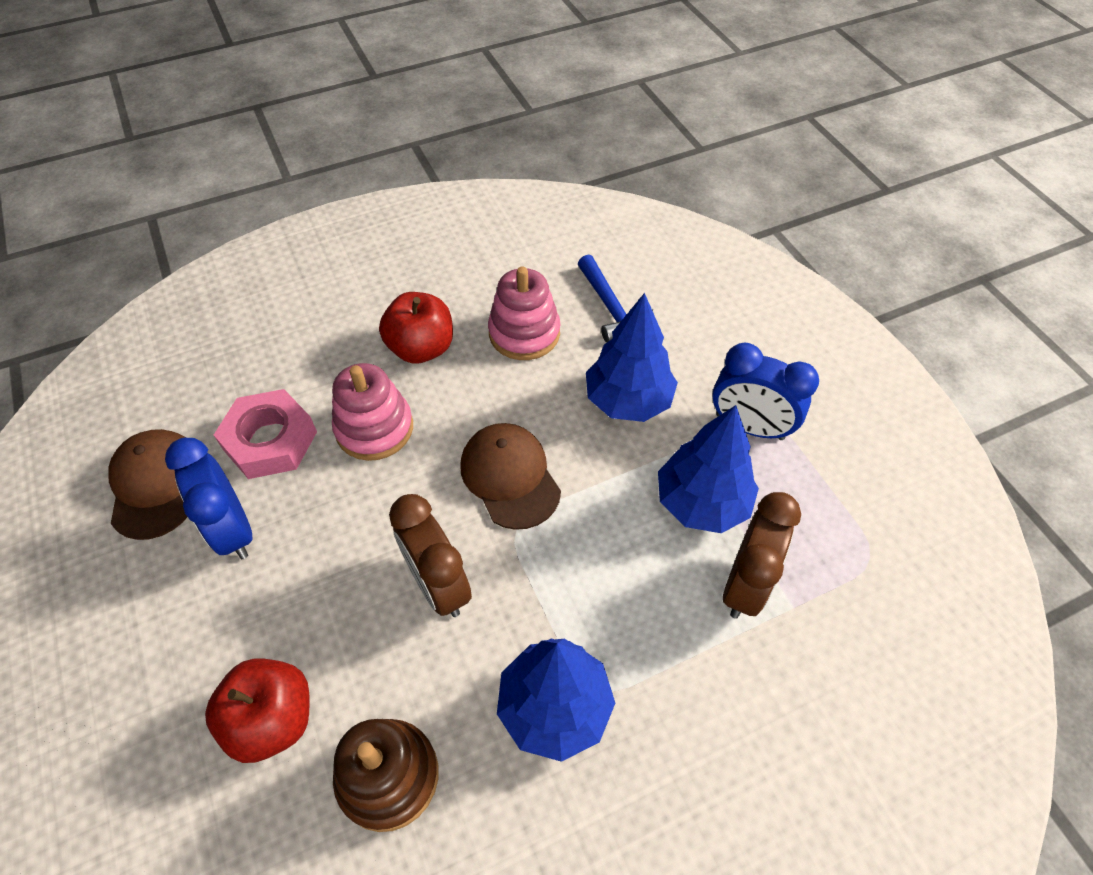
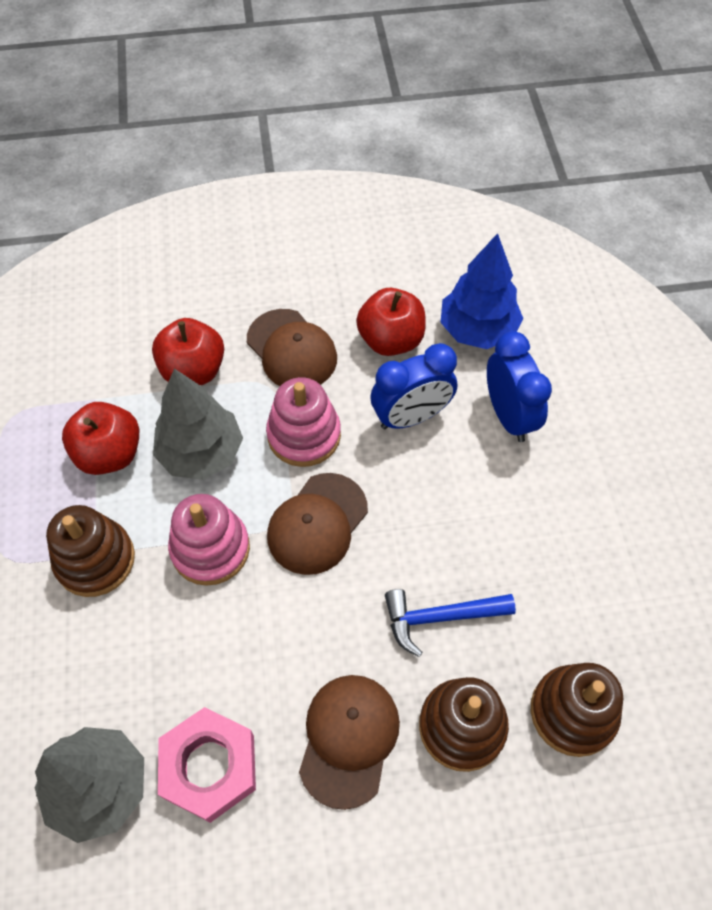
blue tree: 3 -> 1
brown cap: 2 -> 3
brown clock: 2 -> 0
brown stacking toy: 1 -> 3
grey tree: 0 -> 2
red apple: 2 -> 3

